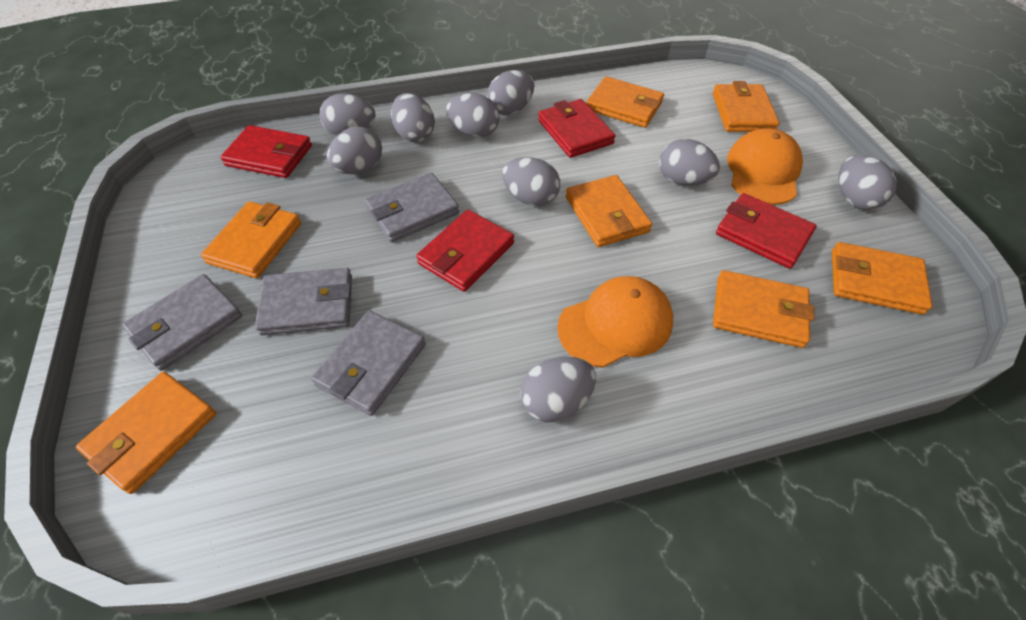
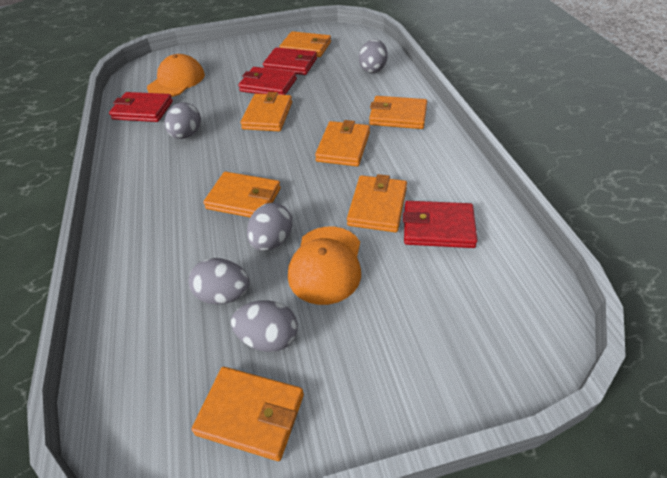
grey egg: 9 -> 5
grey wallet: 4 -> 0

